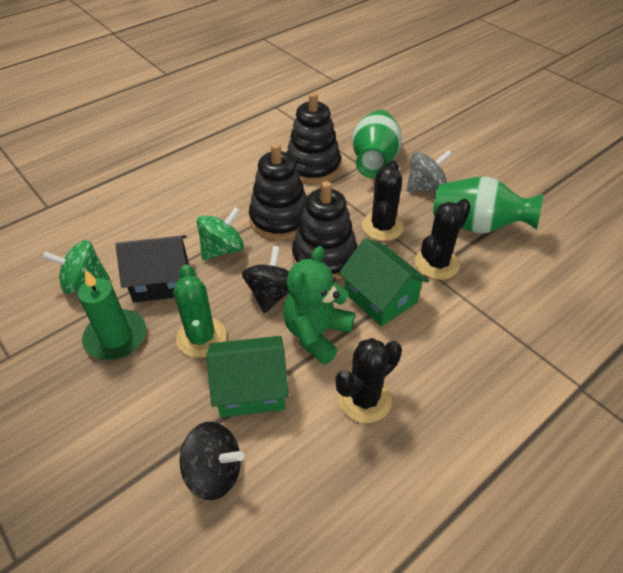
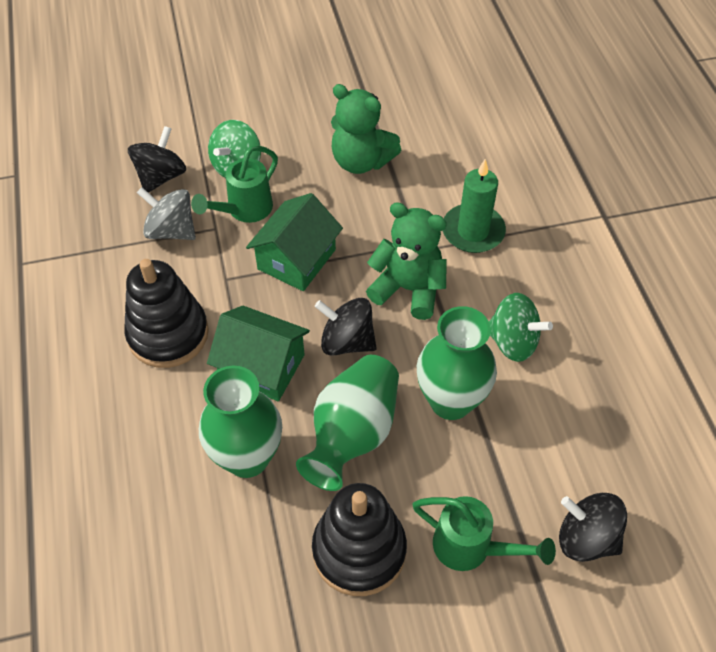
black cactus: 3 -> 0
black house: 1 -> 0
black spinning top: 2 -> 3
black stacking toy: 3 -> 2
green cactus: 1 -> 0
green teddy bear: 1 -> 2
green vase: 2 -> 3
green watering can: 0 -> 2

